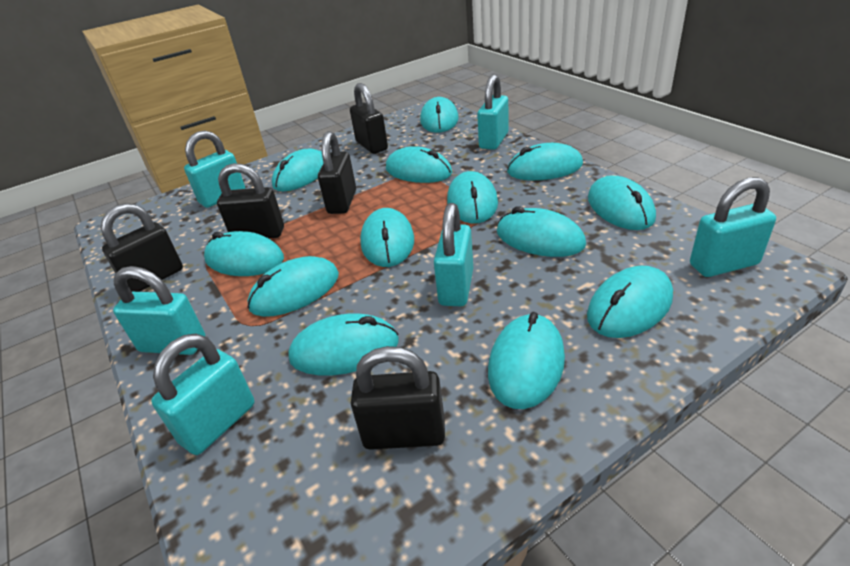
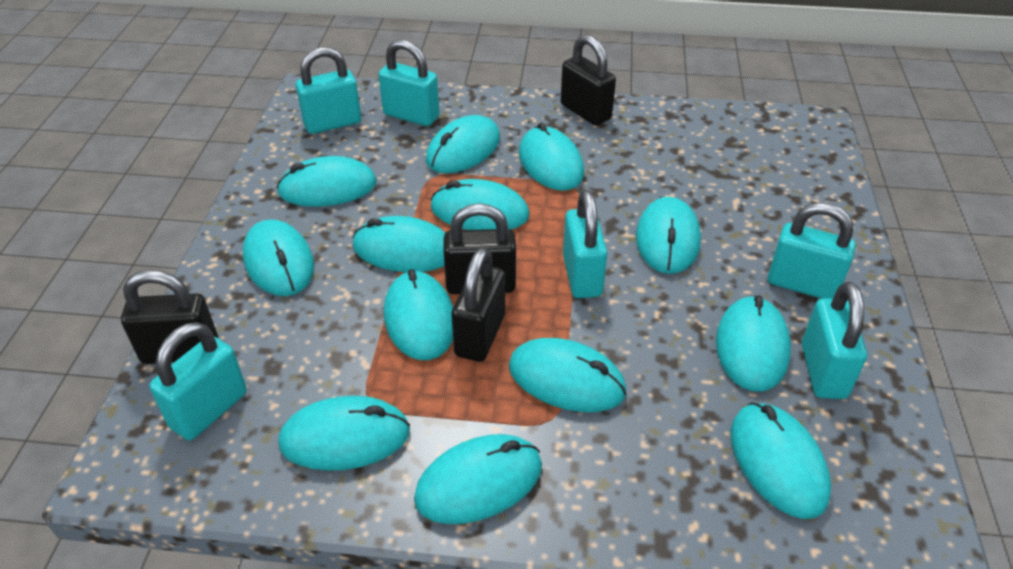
black padlock: 5 -> 4

